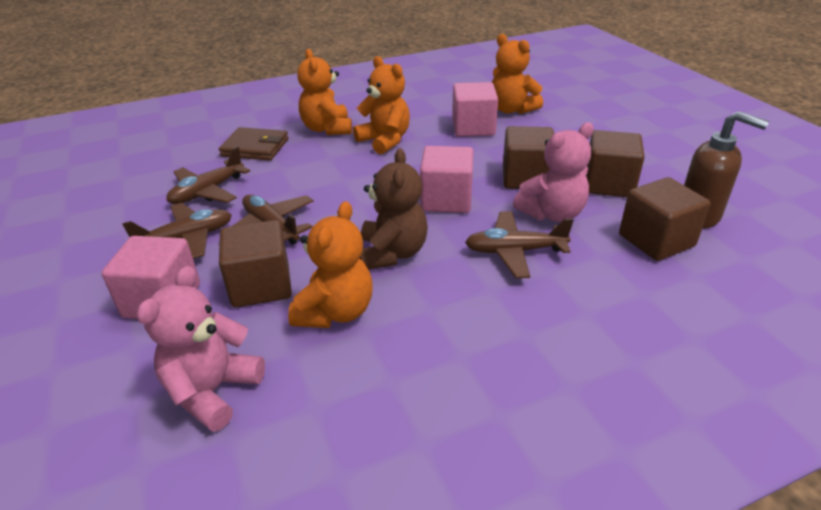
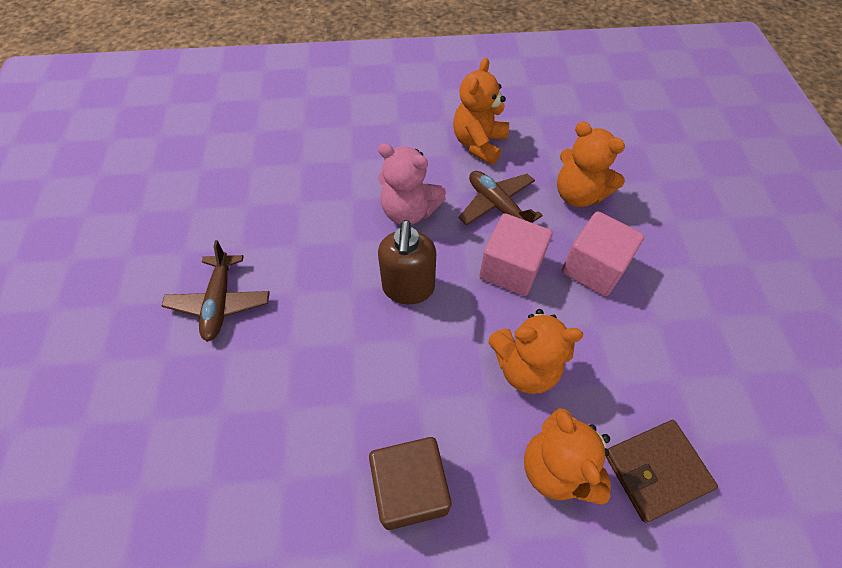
brown cube: 4 -> 1
brown plane: 4 -> 2
brown teddy bear: 1 -> 0
pink cube: 3 -> 2
pink teddy bear: 2 -> 1

